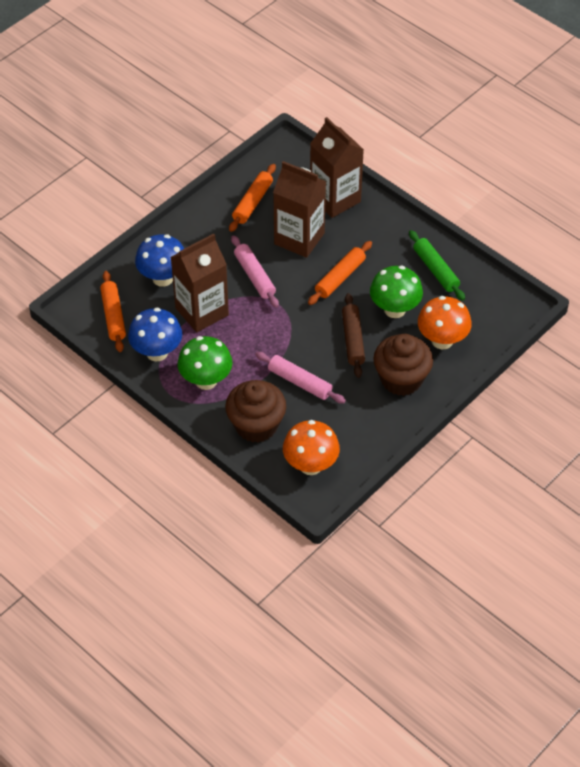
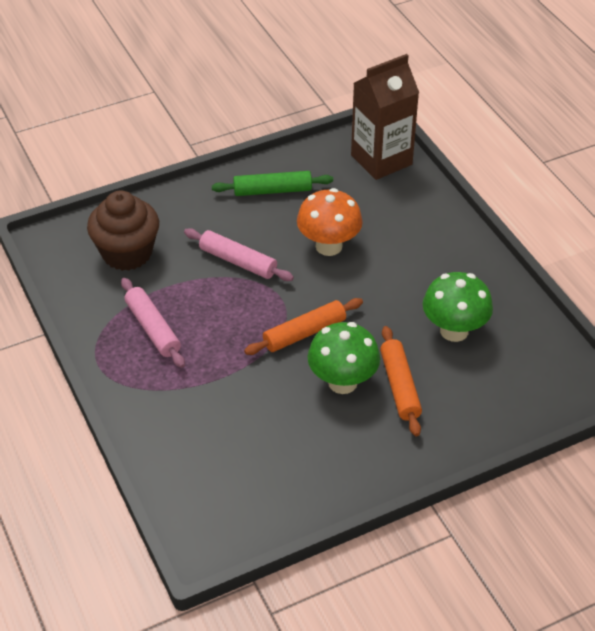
blue mushroom: 2 -> 0
brown carton: 3 -> 1
brown cupcake: 2 -> 1
brown rolling pin: 1 -> 0
orange mushroom: 2 -> 1
orange rolling pin: 3 -> 2

